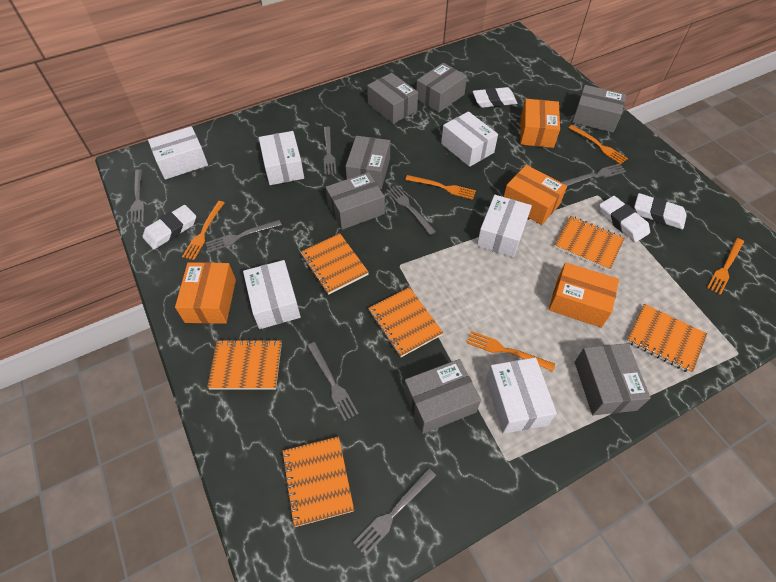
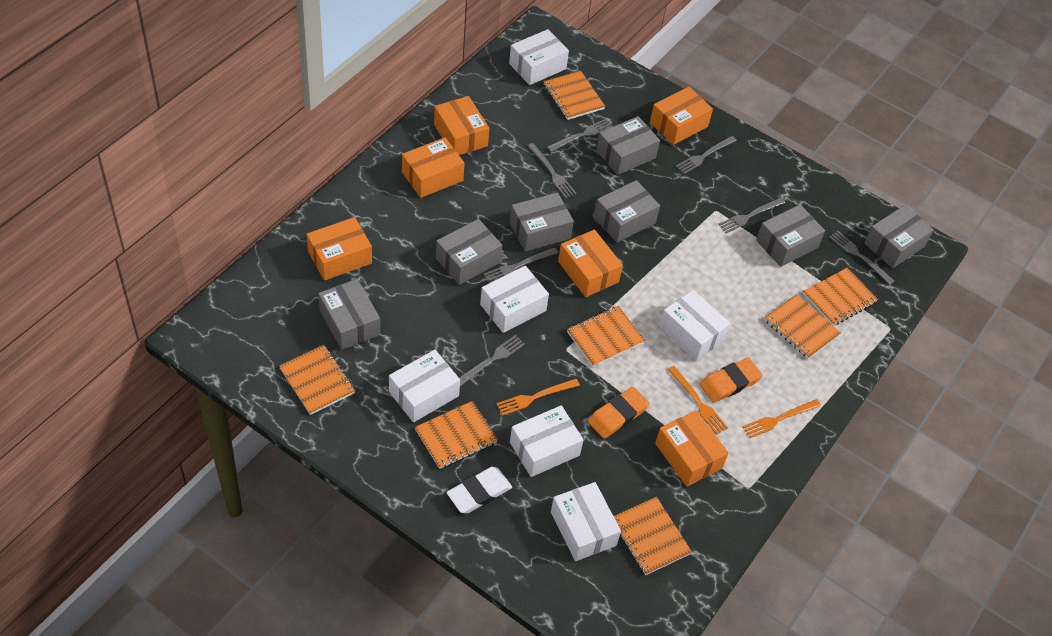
orange box: 4 -> 6
orange eraser: 0 -> 2
orange fork: 5 -> 3
orange notebook: 6 -> 7
white eraser: 4 -> 1

